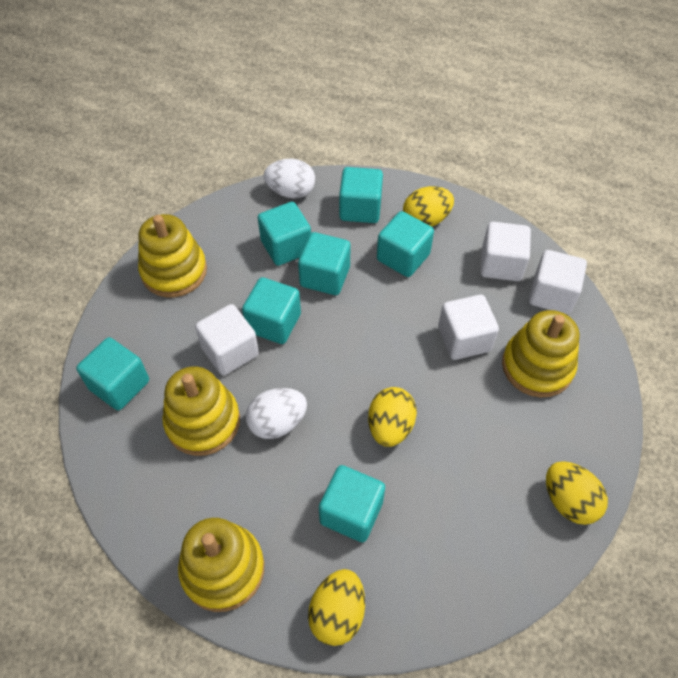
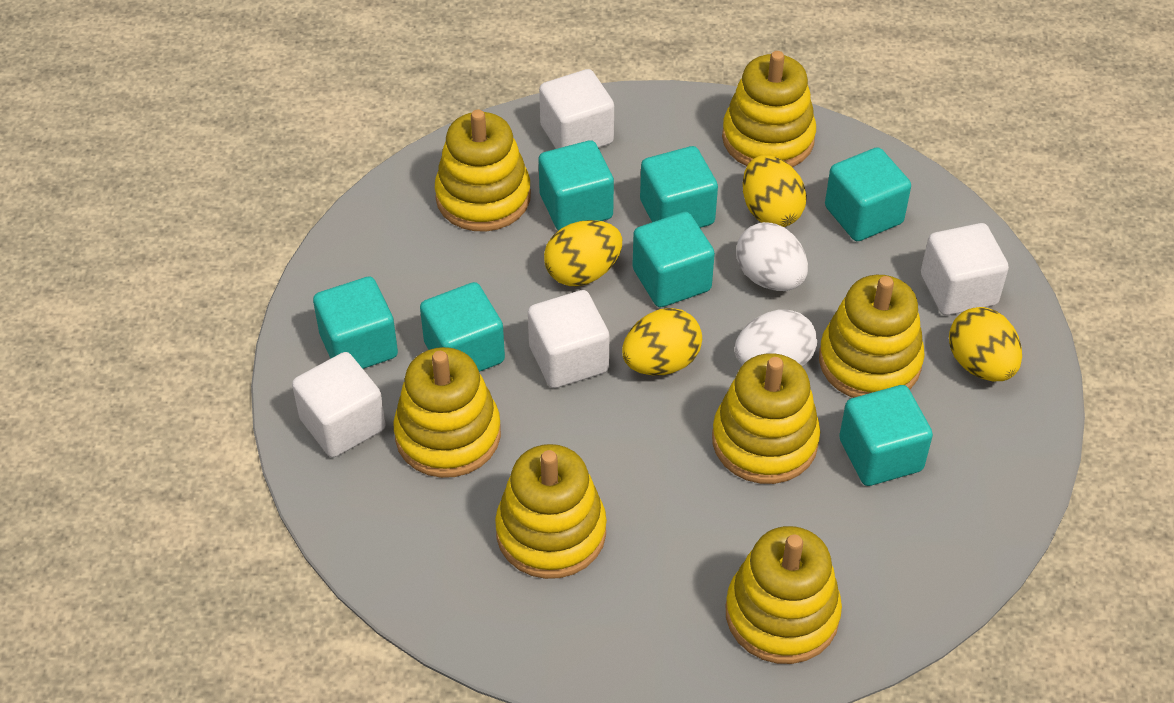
yellow stacking toy: 4 -> 7

